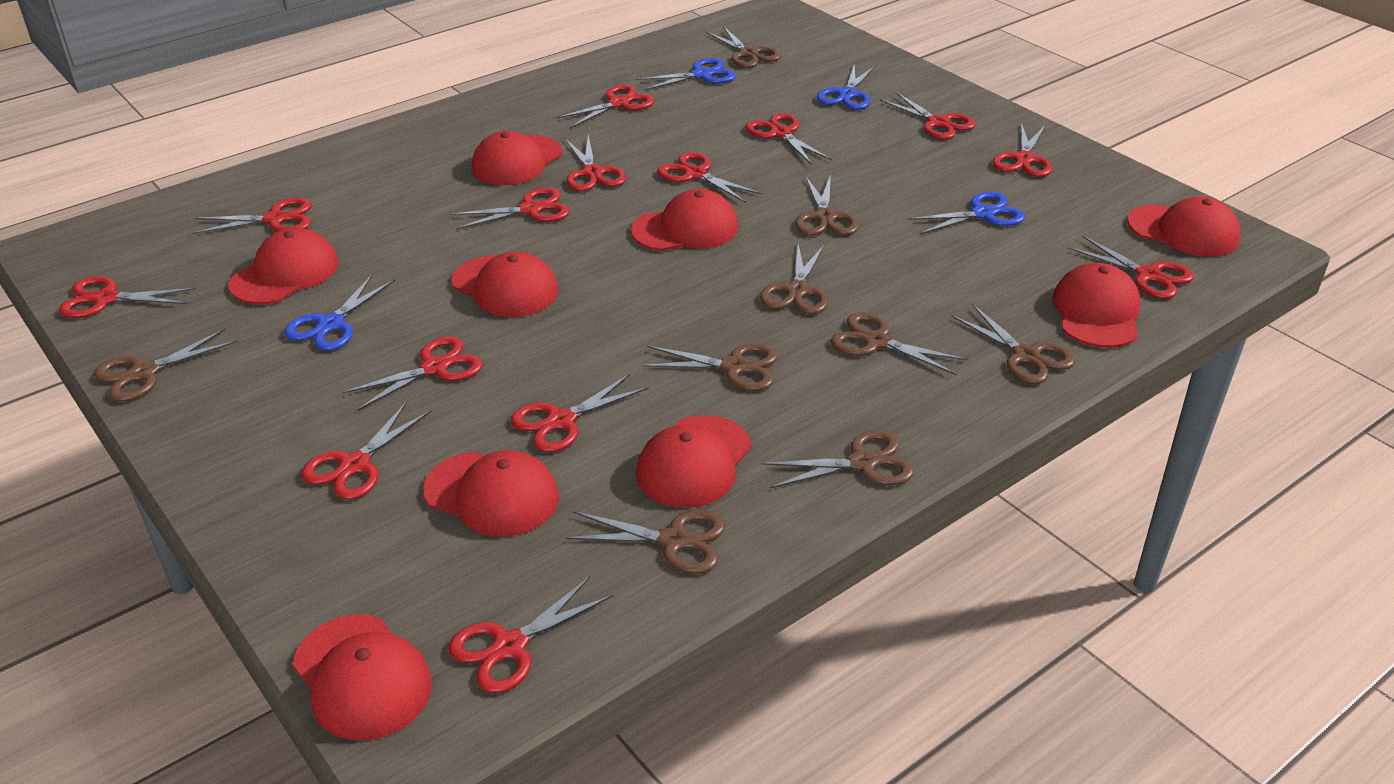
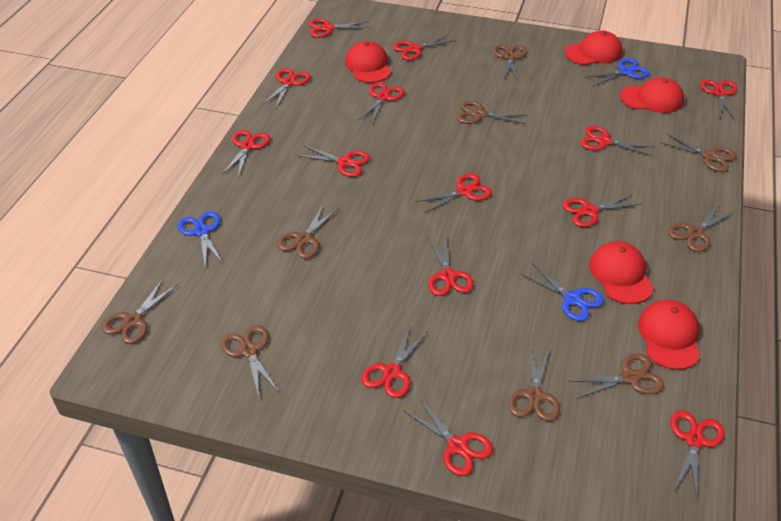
blue scissors: 4 -> 3
red cap: 9 -> 5

